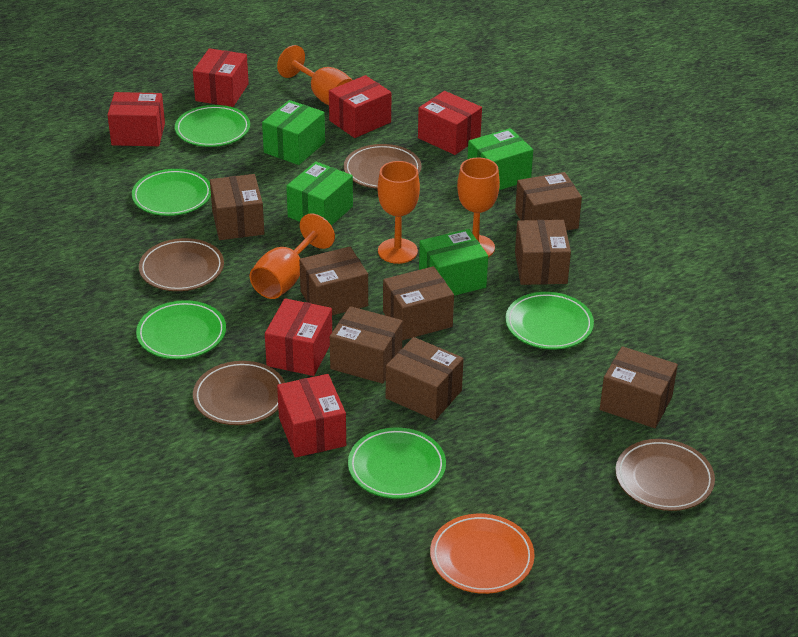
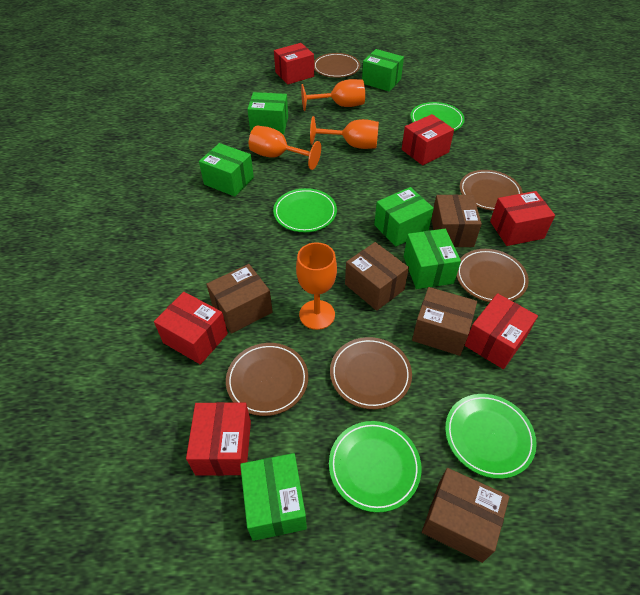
brown box: 8 -> 5
brown plate: 4 -> 5
green box: 4 -> 6
green plate: 5 -> 4
orange plate: 1 -> 0

